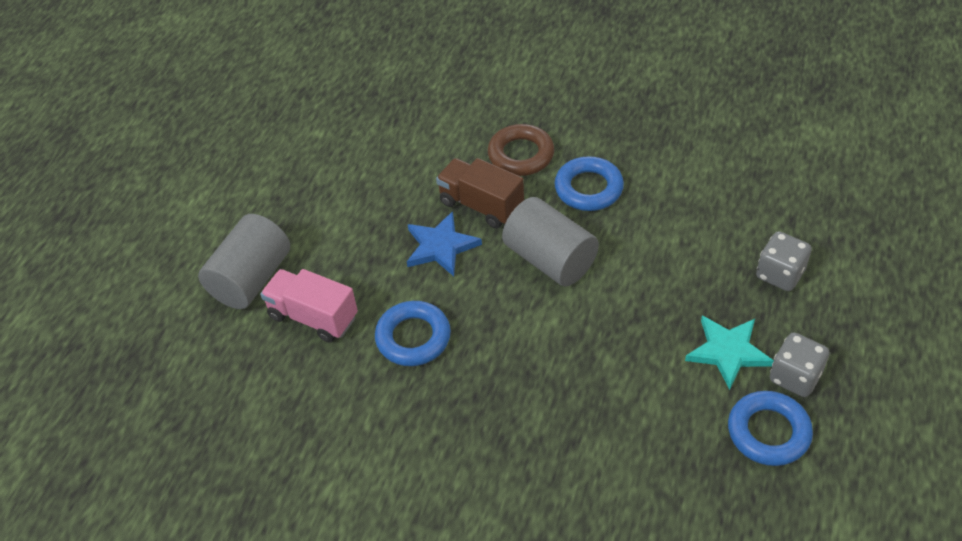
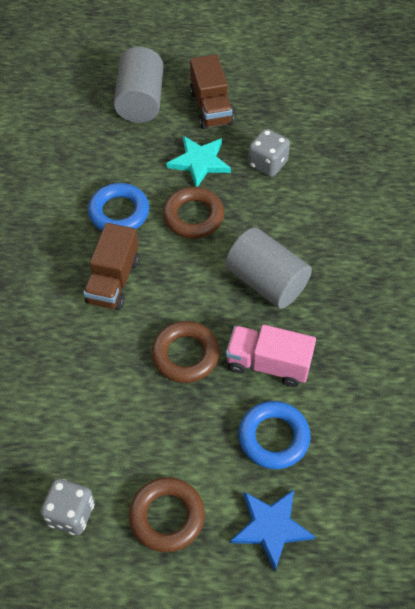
blue ring: 3 -> 2
brown ring: 1 -> 3
brown truck: 1 -> 2

